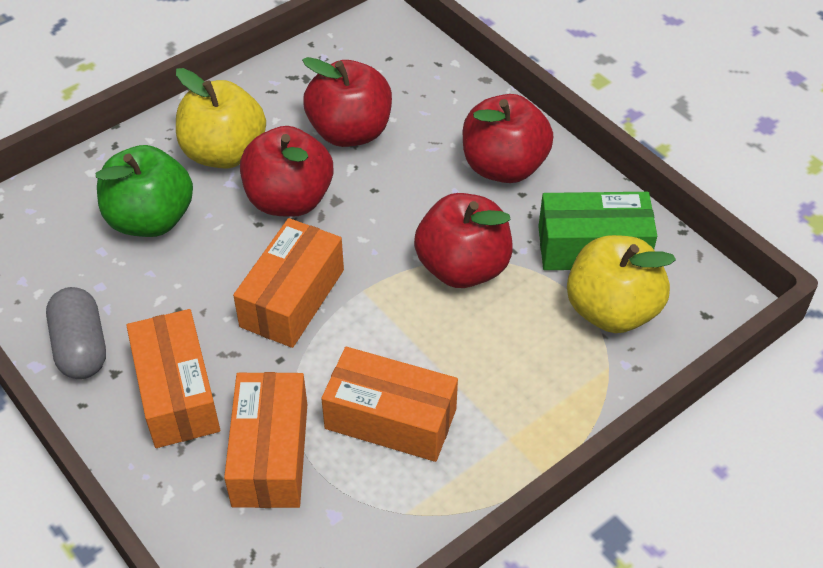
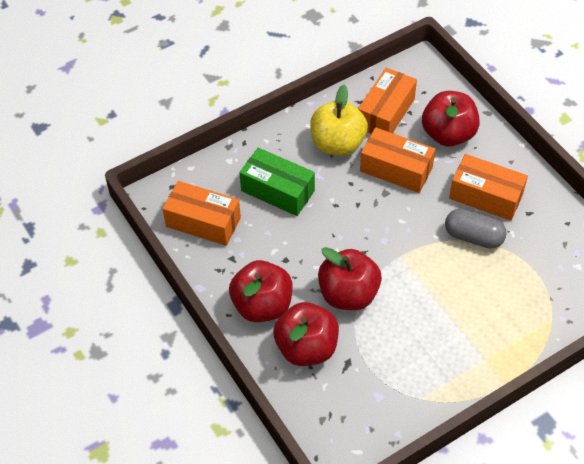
green apple: 1 -> 0
yellow apple: 2 -> 1

